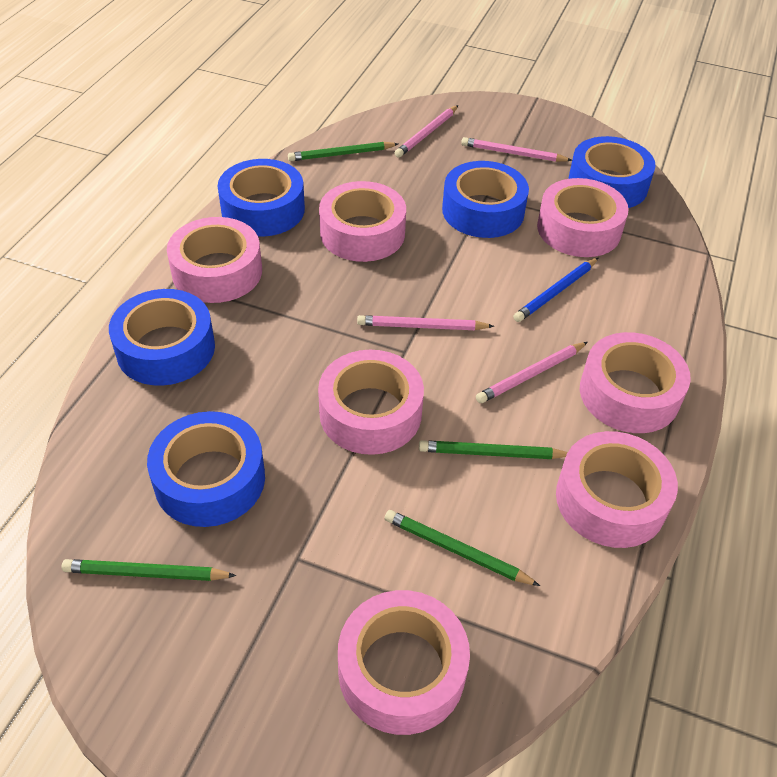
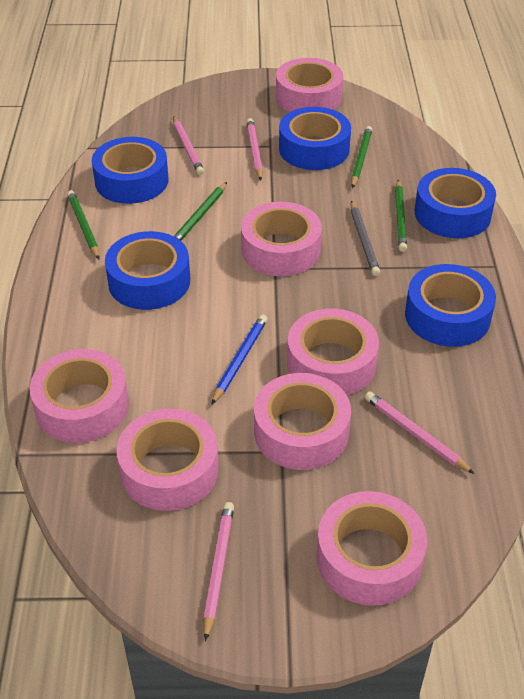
grey pencil: 0 -> 1

